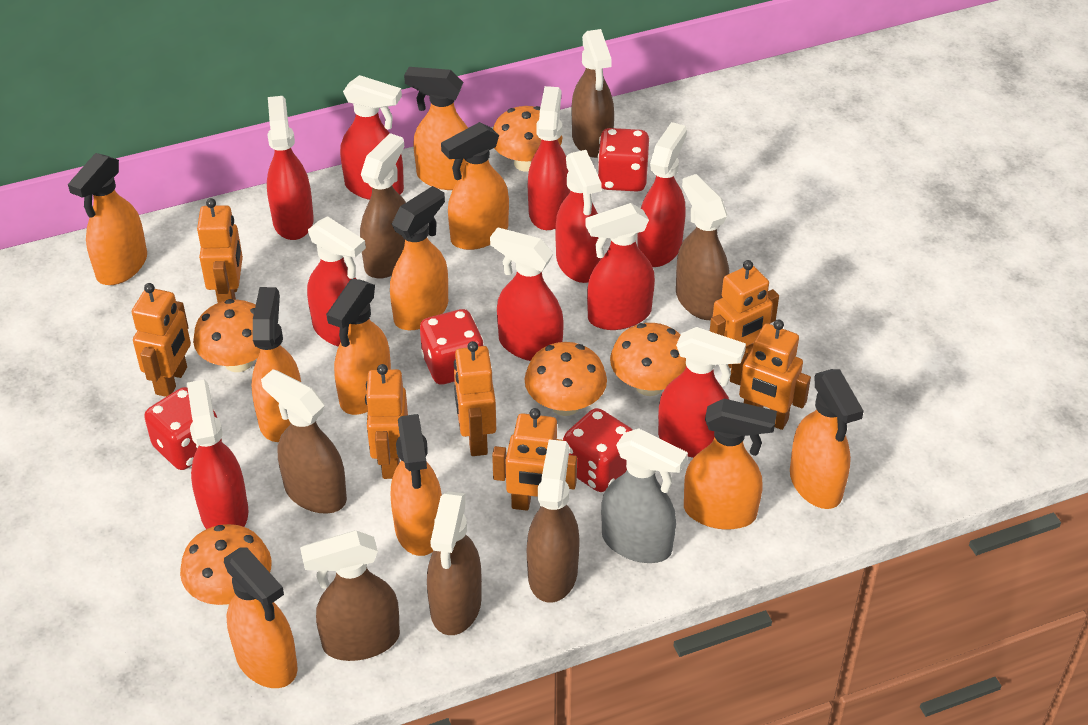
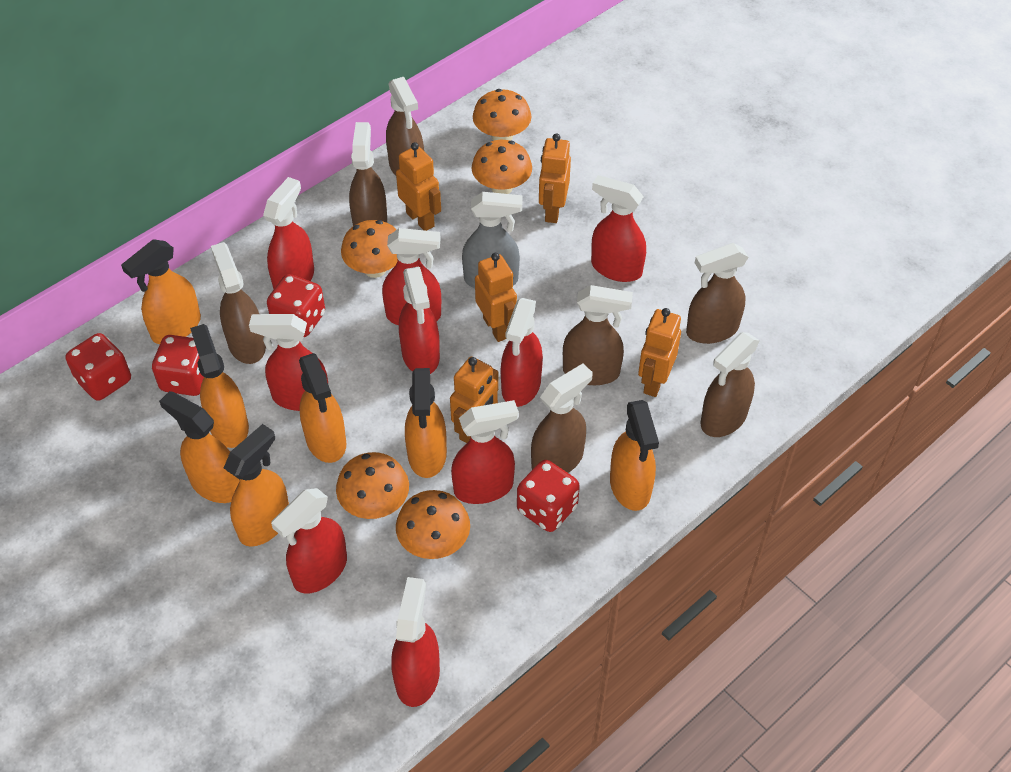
orange robot: 7 -> 5
orange spray bottle: 10 -> 7
red spray bottle: 10 -> 9

